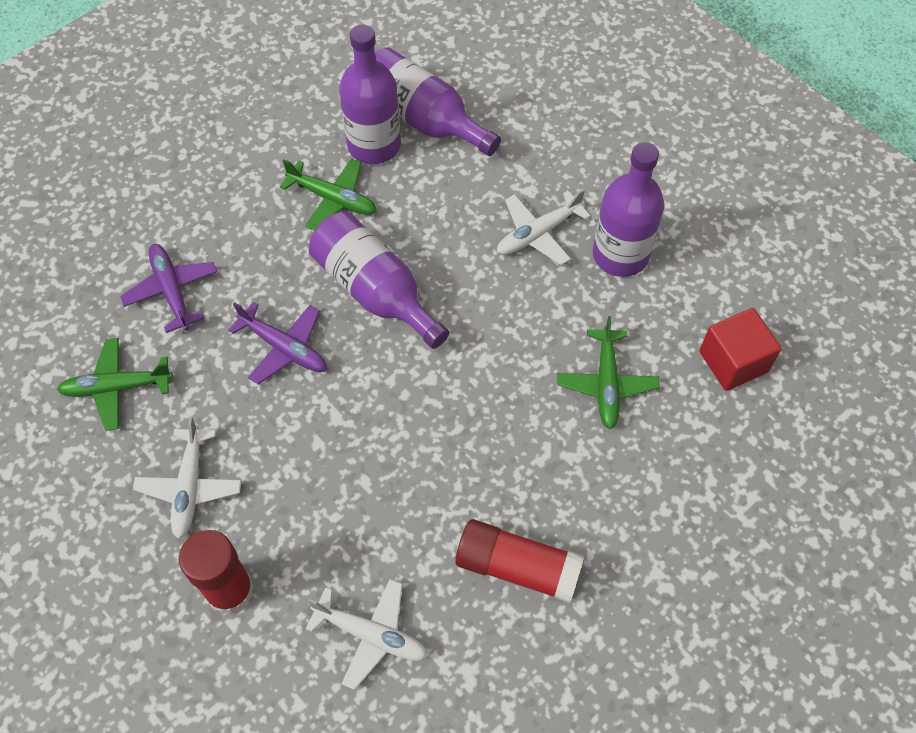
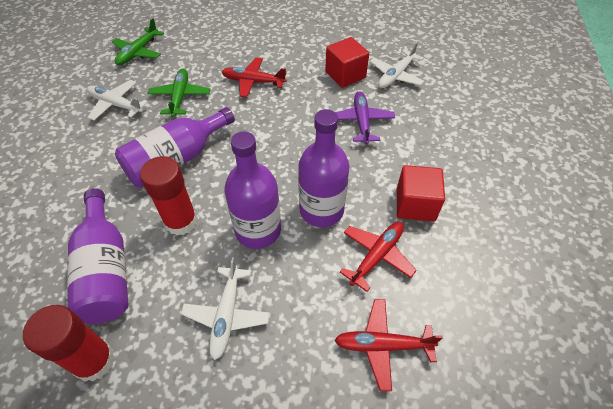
green plane: 3 -> 2
purple plane: 2 -> 1
red cube: 1 -> 2
red plane: 0 -> 3

